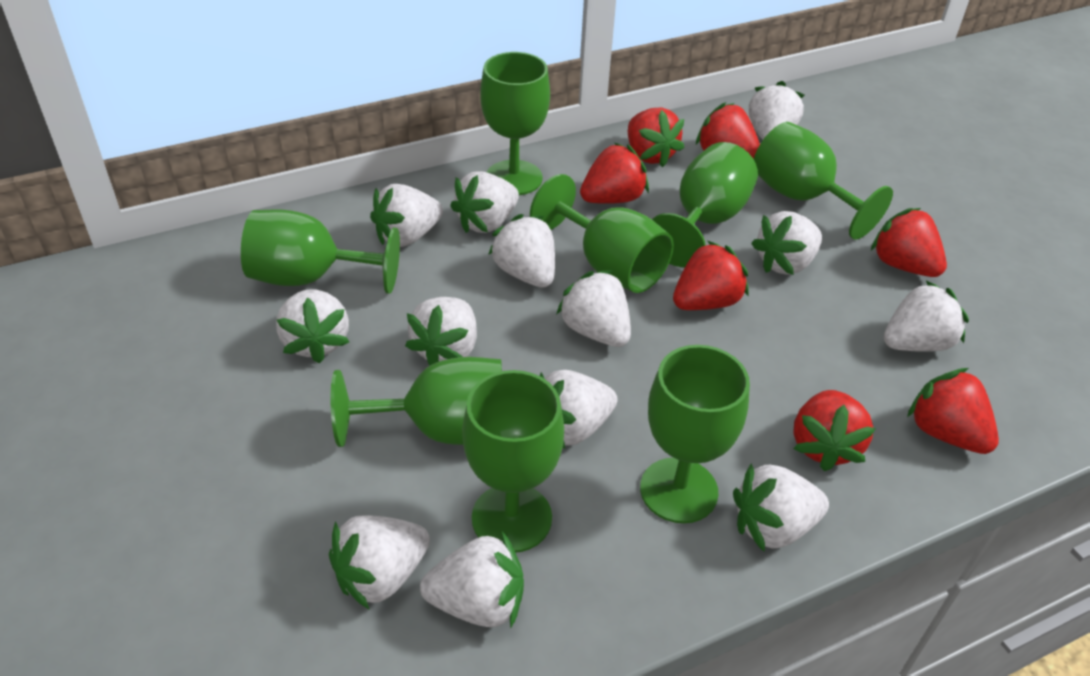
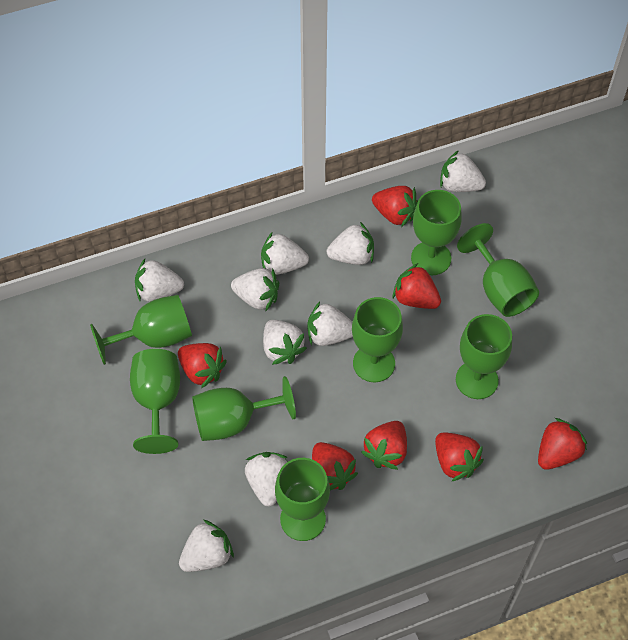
white strawberry: 13 -> 9

